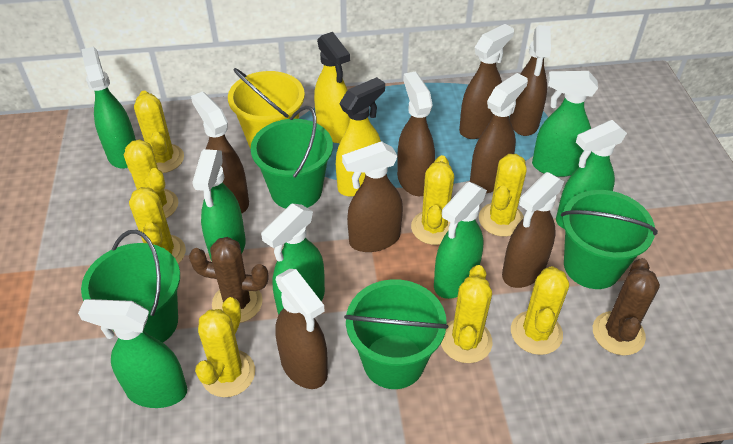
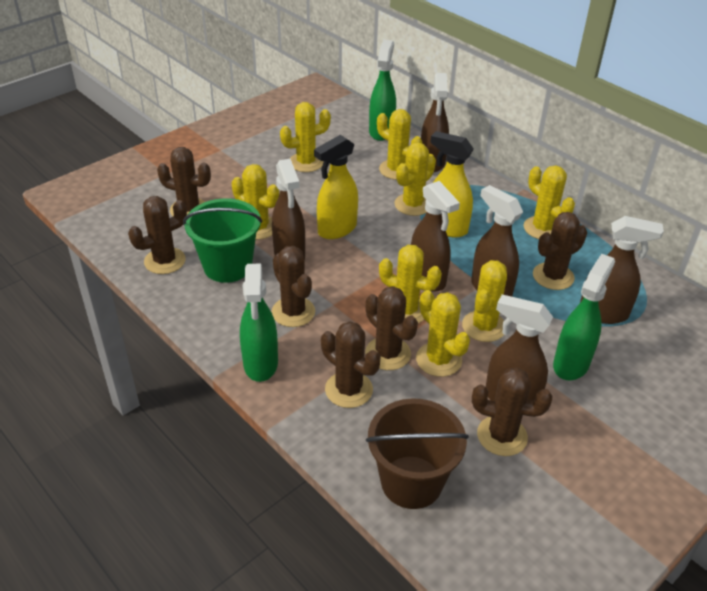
brown bucket: 0 -> 1
brown cactus: 2 -> 7
brown spray bottle: 8 -> 6
green bucket: 4 -> 1
green spray bottle: 7 -> 3
yellow bucket: 1 -> 0

